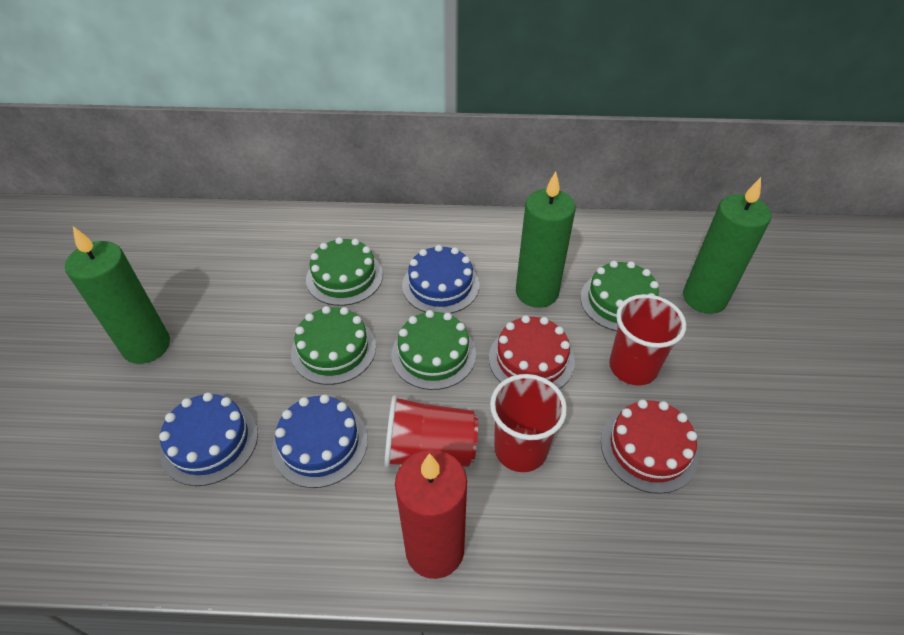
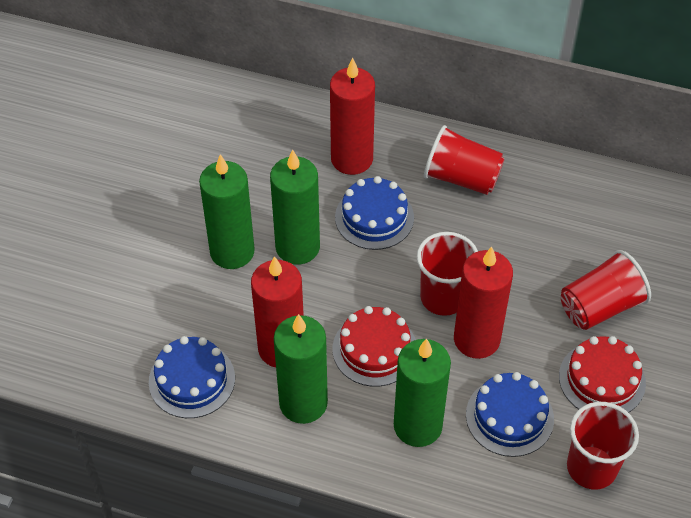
green cake: 4 -> 0
green candle: 3 -> 4
red candle: 1 -> 3
red cup: 3 -> 4

